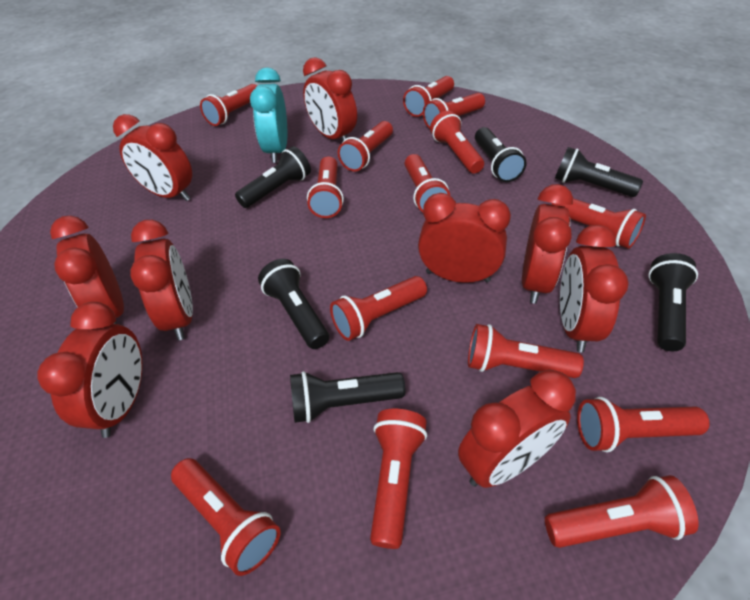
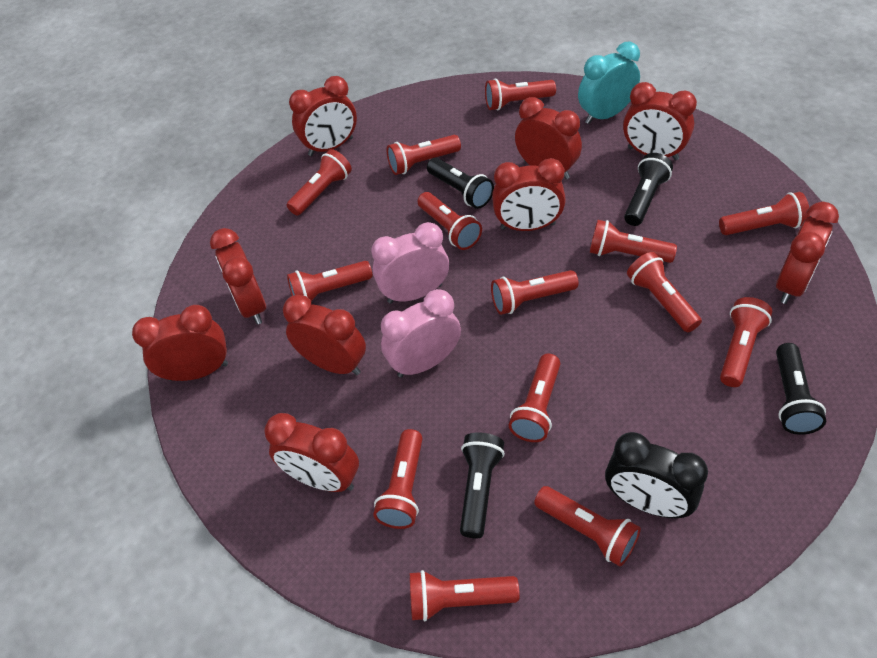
black clock: 0 -> 1
black flashlight: 6 -> 4
pink clock: 0 -> 2

